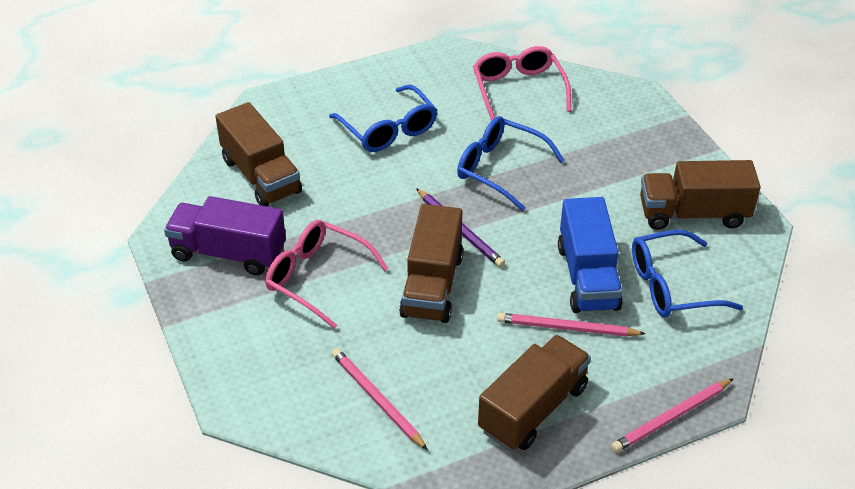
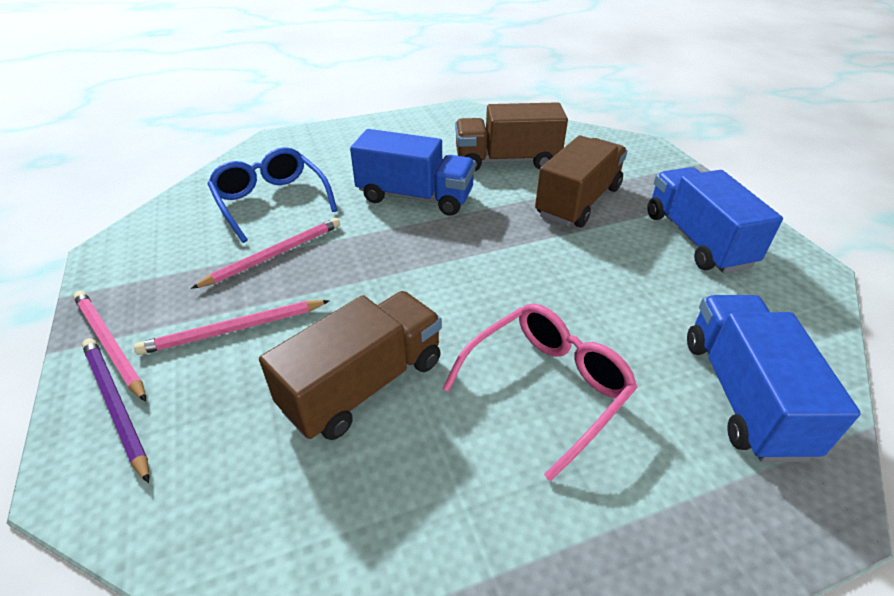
blue glasses: 3 -> 1
blue truck: 1 -> 3
brown truck: 4 -> 3
pink glasses: 2 -> 1
purple truck: 1 -> 0

